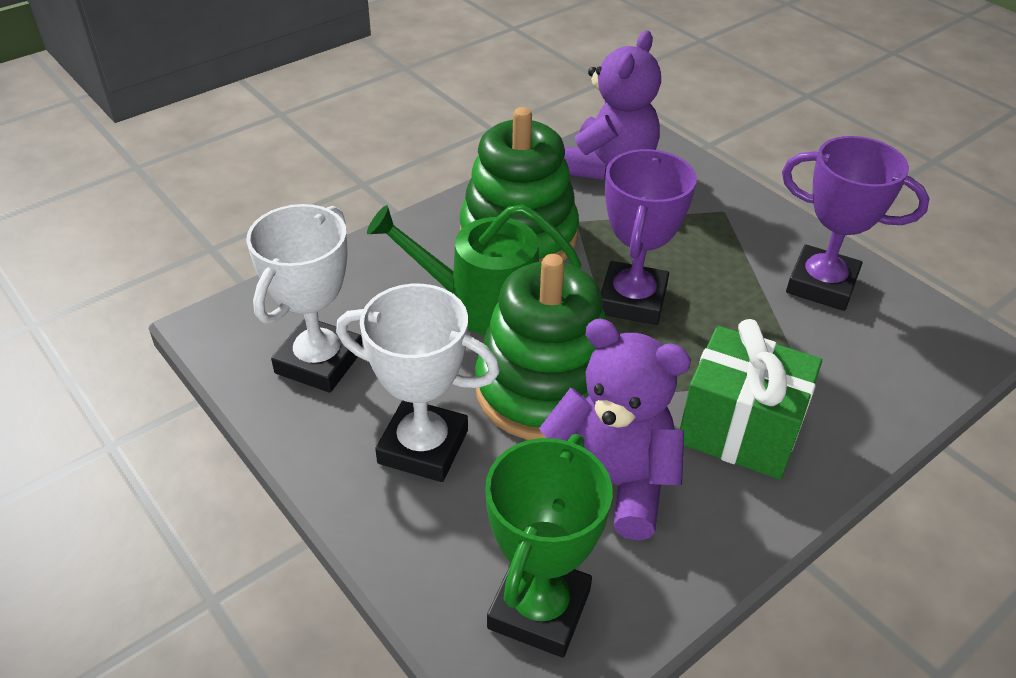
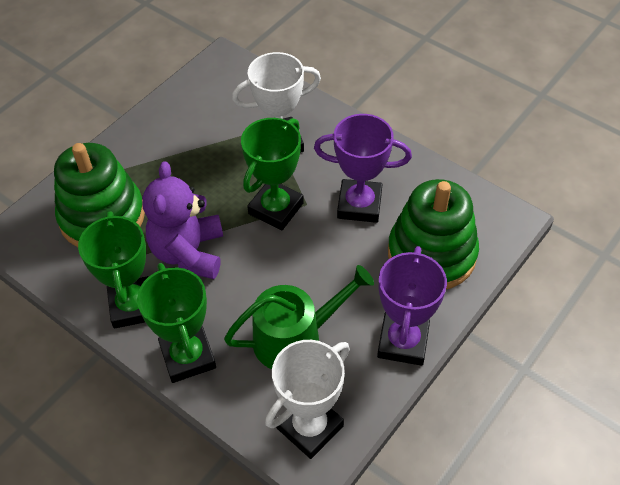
green gift: 1 -> 0
green trophy: 1 -> 3
purple teddy bear: 2 -> 1

